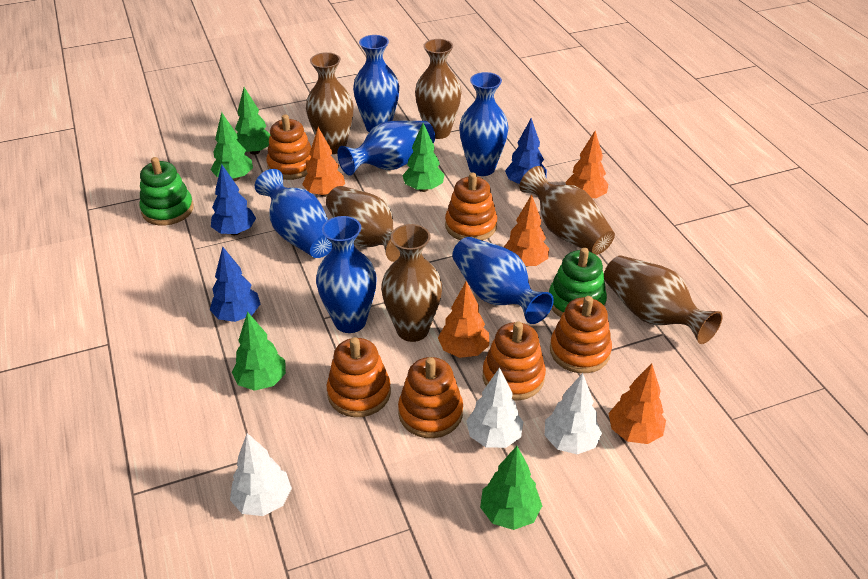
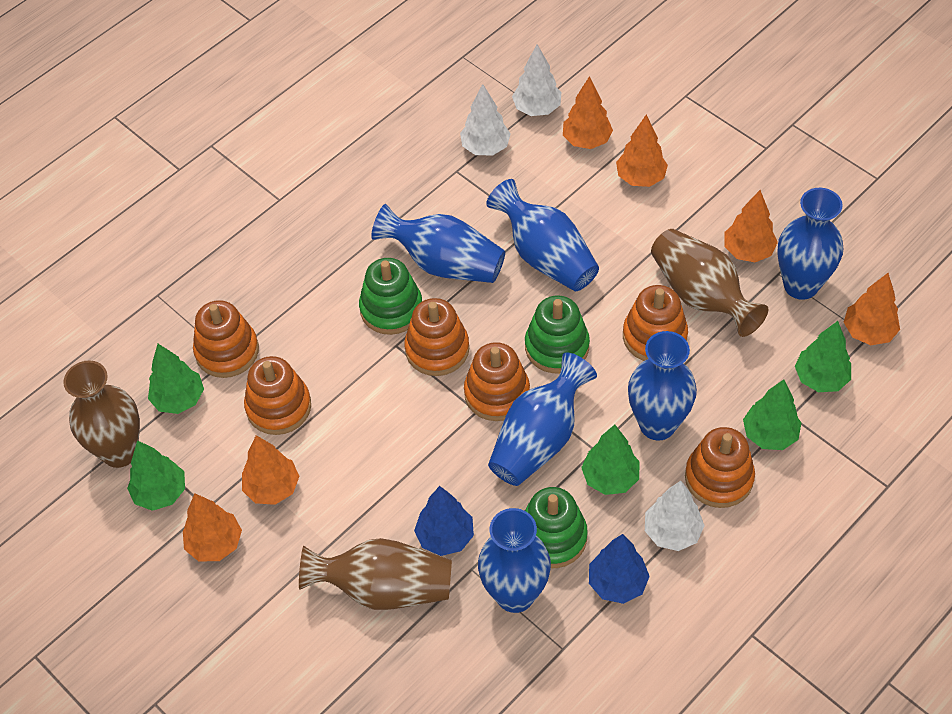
blue tree: 3 -> 2
brown vase: 6 -> 3
green stacking toy: 2 -> 3
orange tree: 5 -> 6

